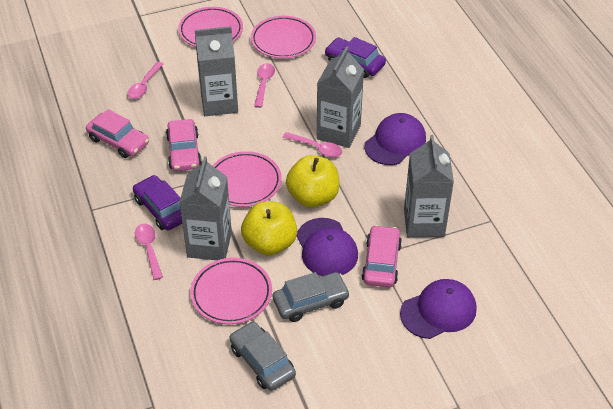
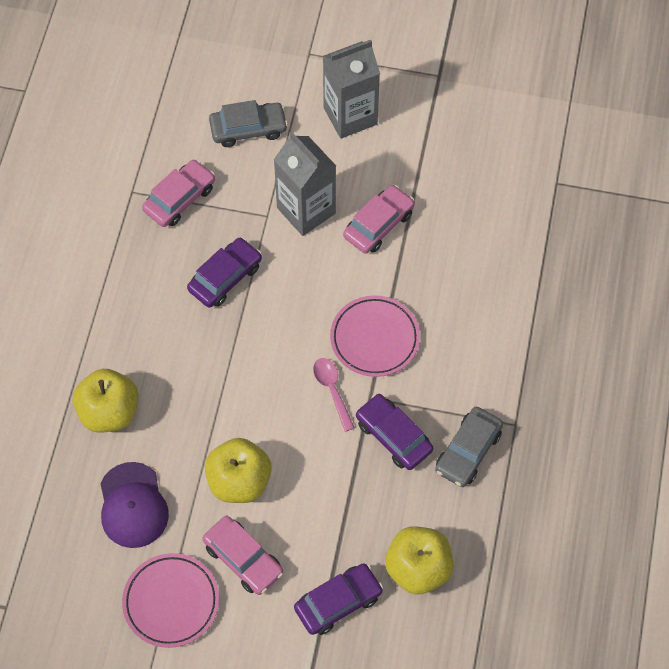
grey carton: 4 -> 2
pink plate: 4 -> 2
pink spoon: 4 -> 1
purple cap: 3 -> 1
purple car: 2 -> 3
yellow apple: 2 -> 3

